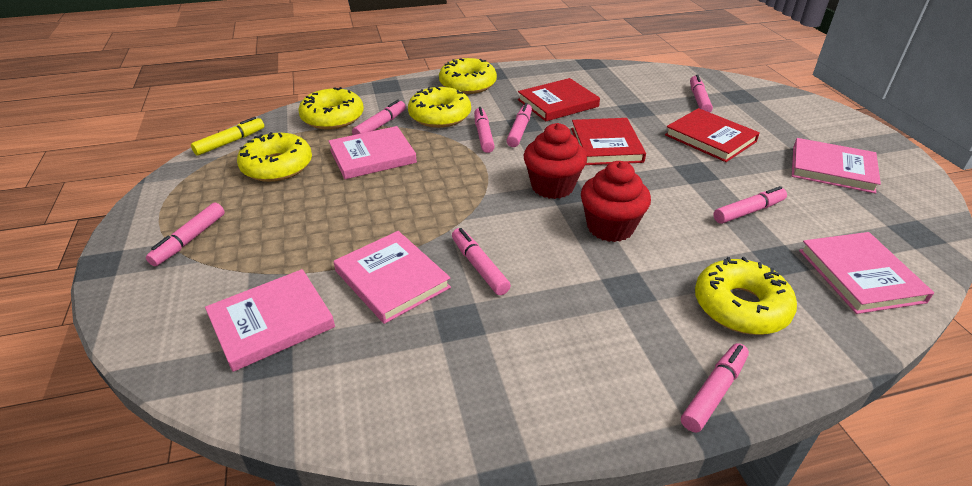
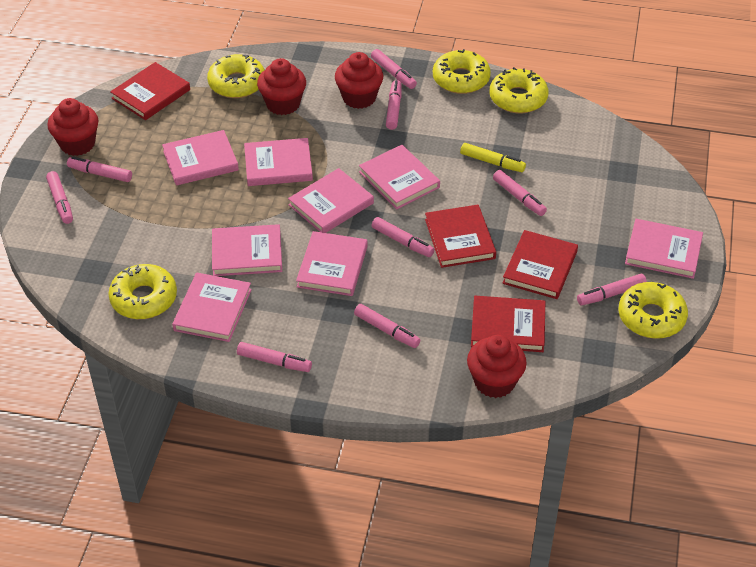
pink book: 5 -> 8
pink marker: 8 -> 9
red book: 3 -> 4
red cupcake: 2 -> 4

